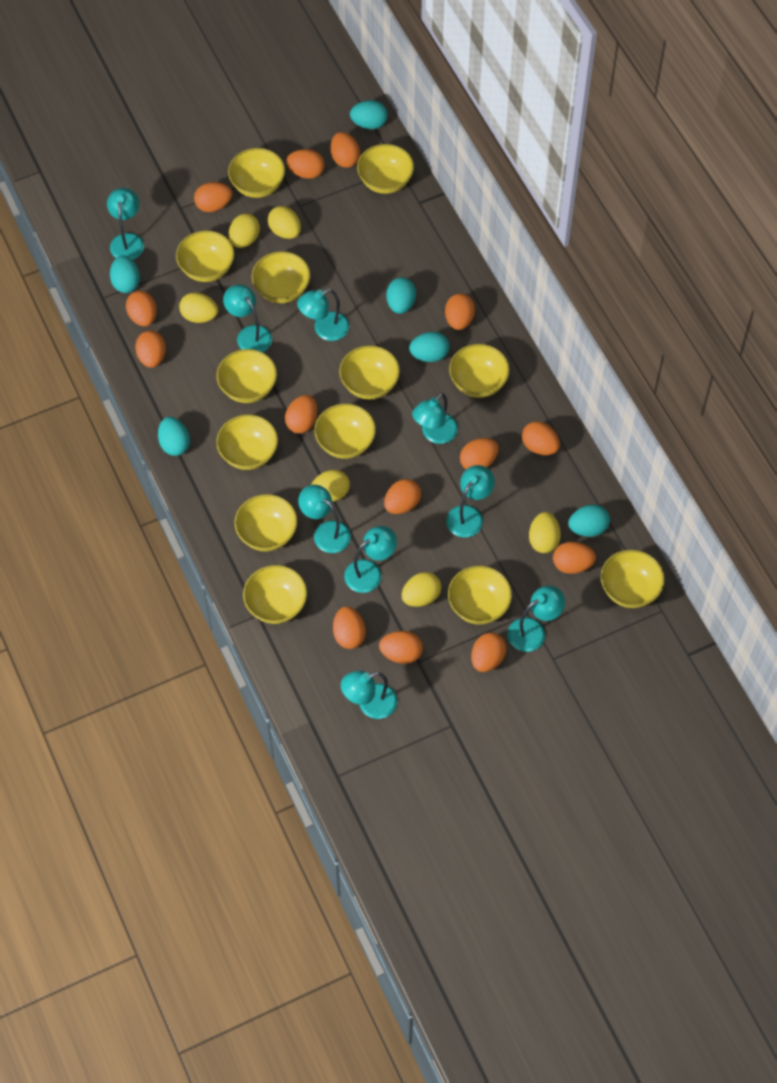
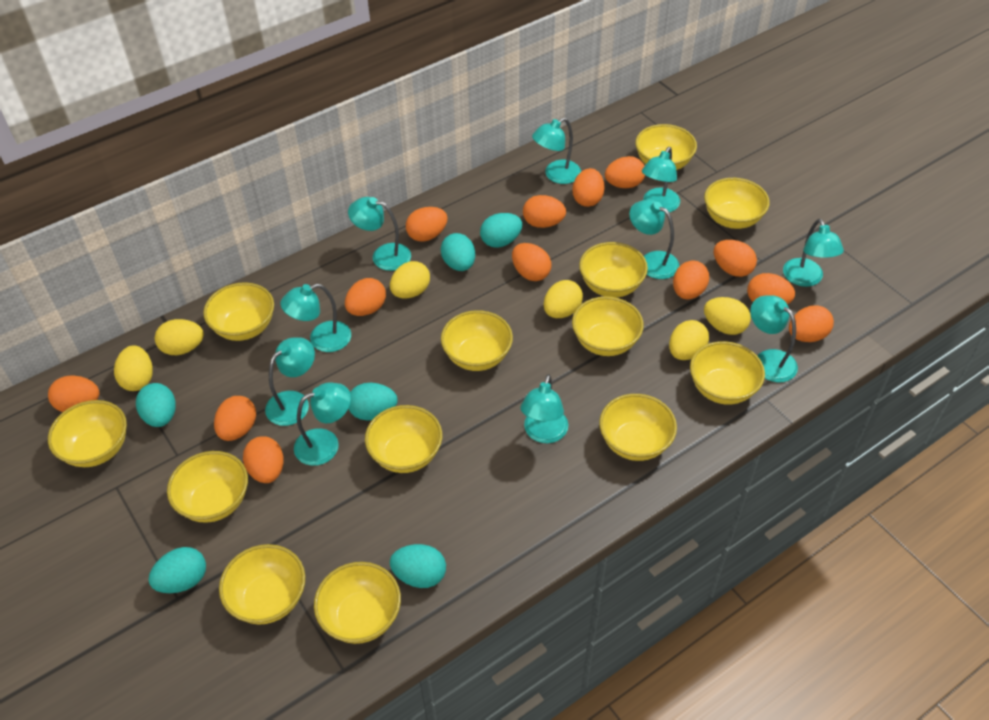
orange egg: 14 -> 13
turquoise lamp: 9 -> 10

